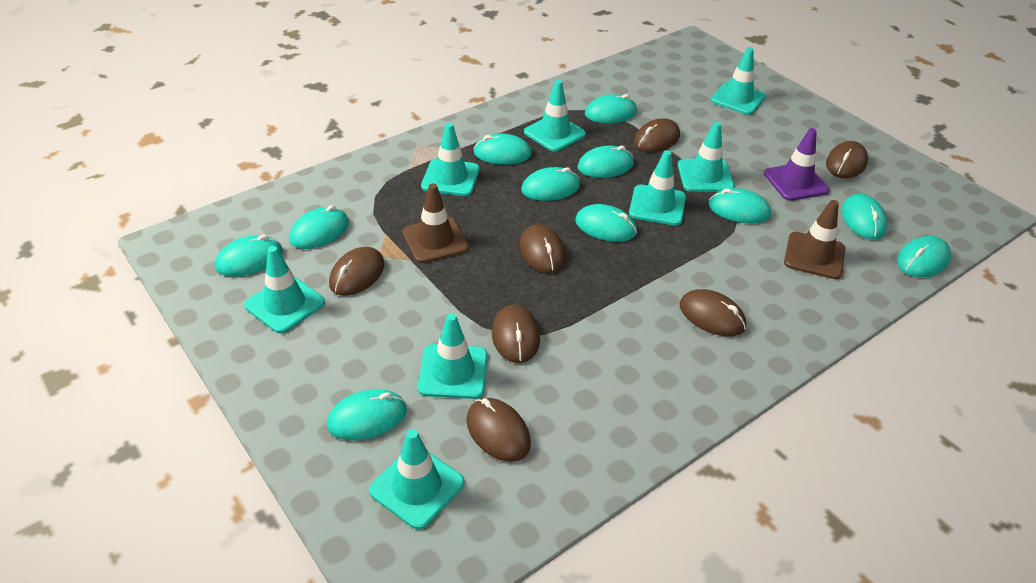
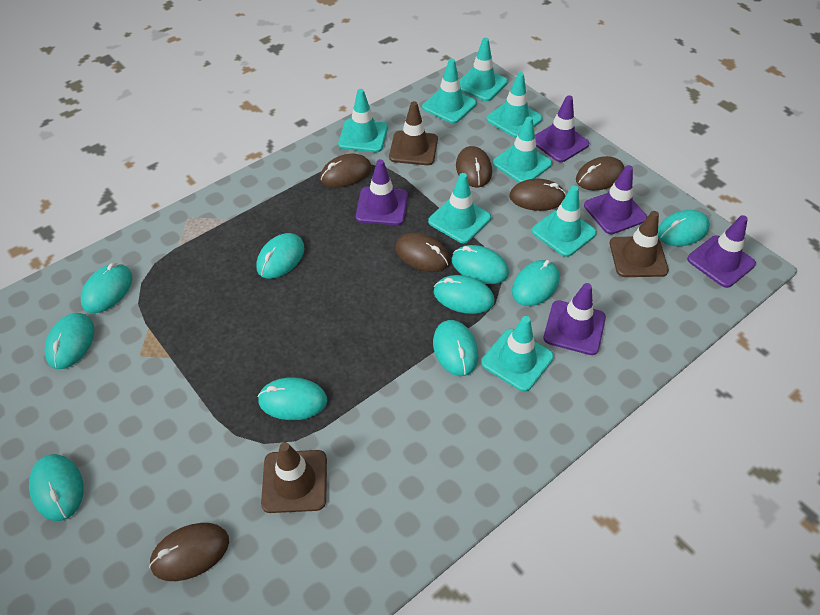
brown mouse: 7 -> 6
brown traffic cone: 2 -> 3
purple traffic cone: 1 -> 5
turquoise mouse: 11 -> 10

